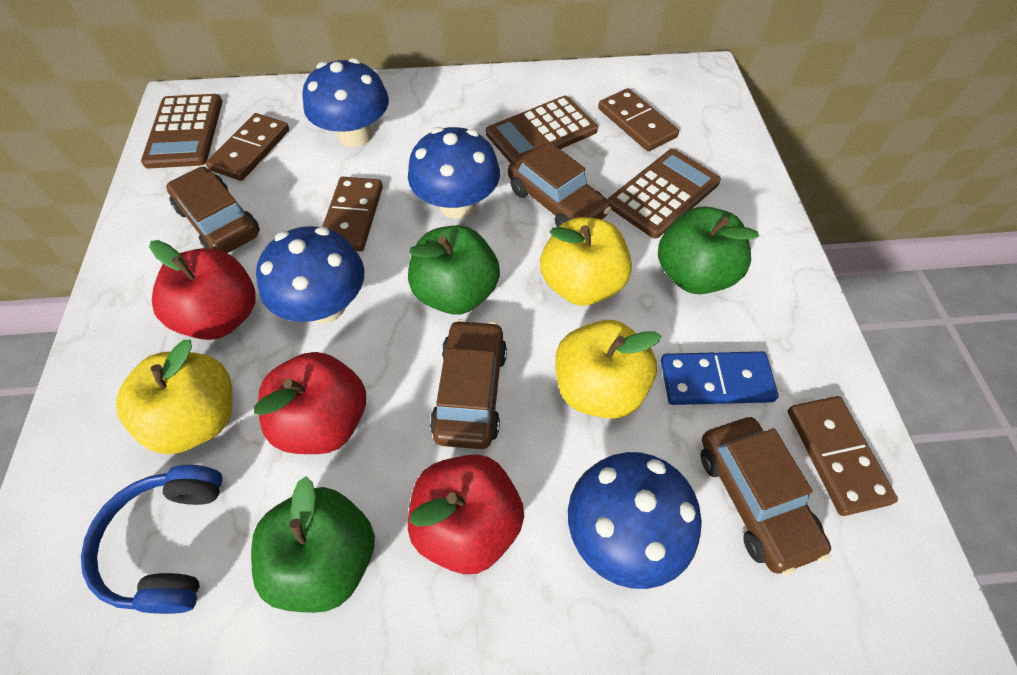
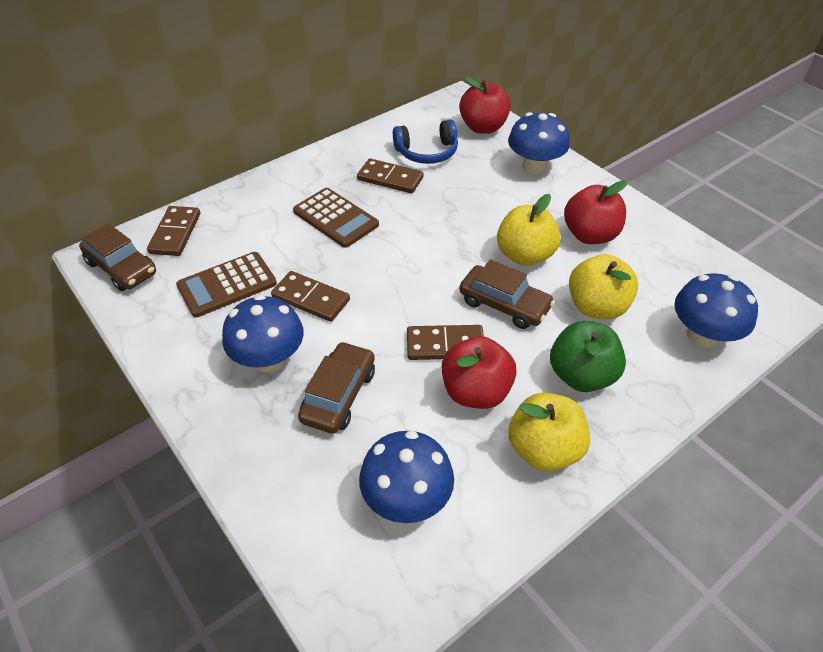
blue domino: 1 -> 0
brown calculator: 3 -> 2
brown car: 4 -> 3
green apple: 3 -> 1

